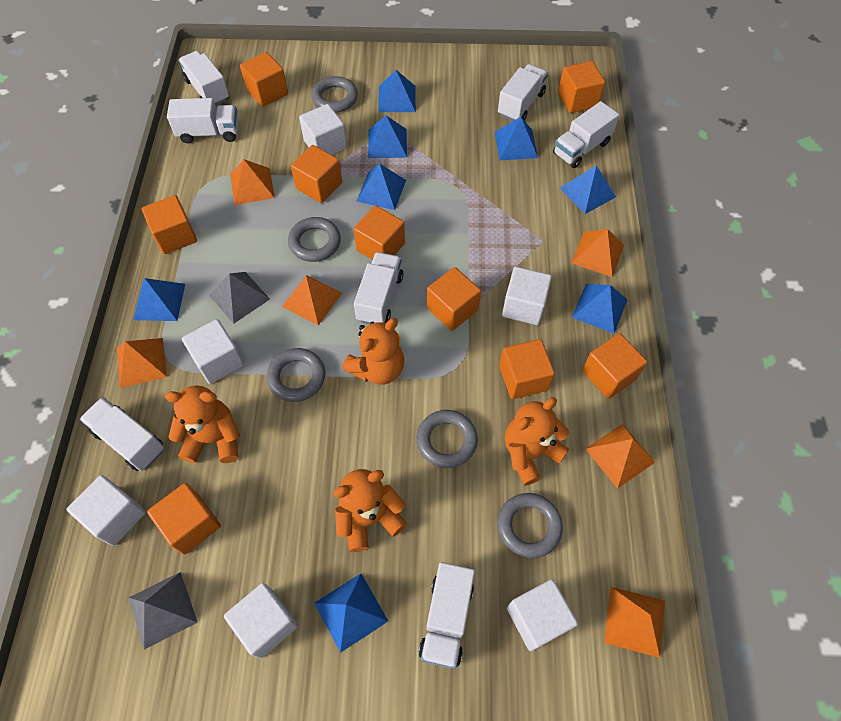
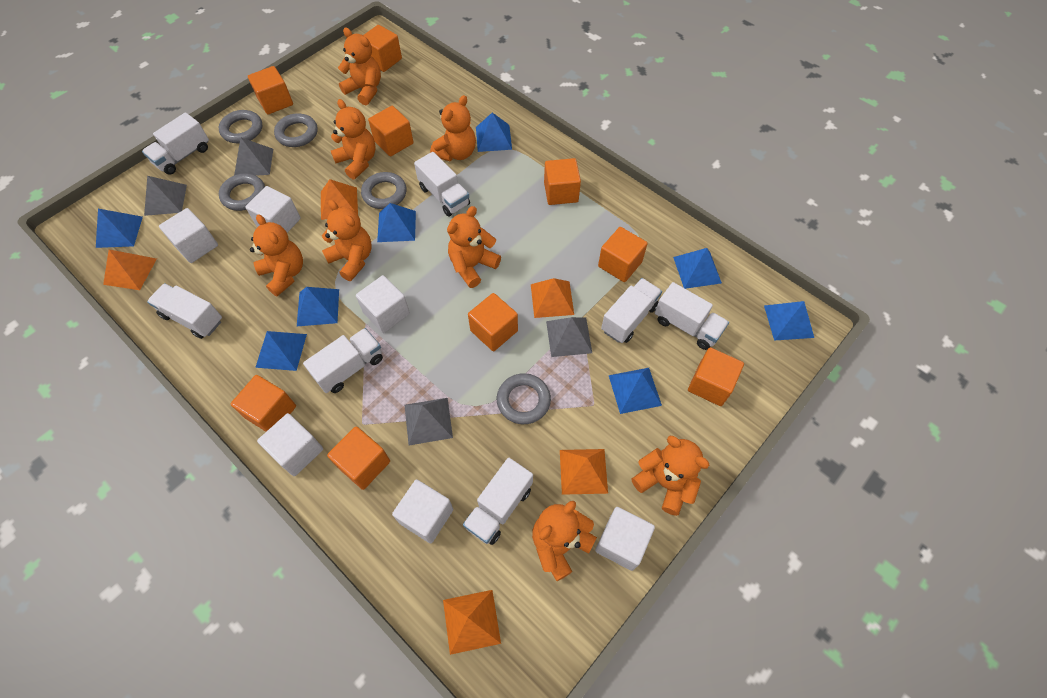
grey pyramid: 2 -> 4
orange pyramid: 6 -> 5
orange teddy bear: 4 -> 8

